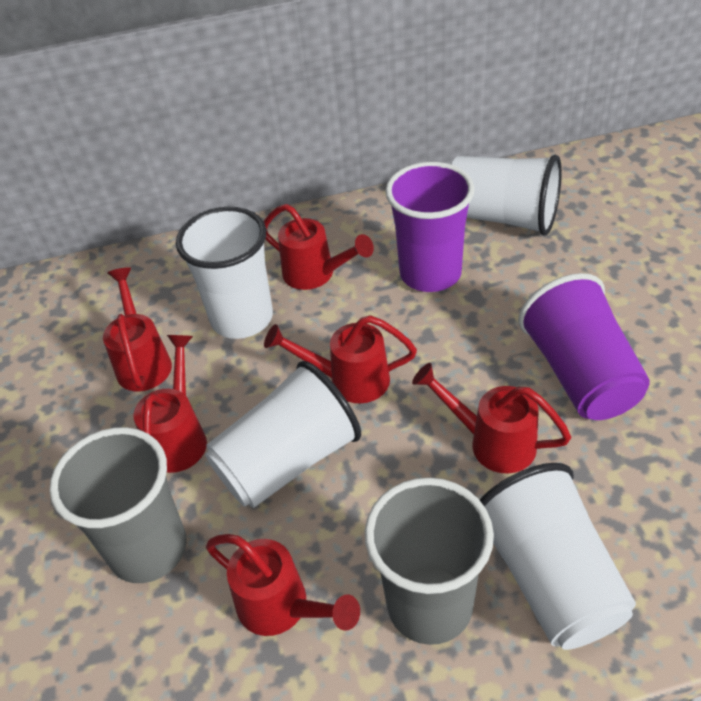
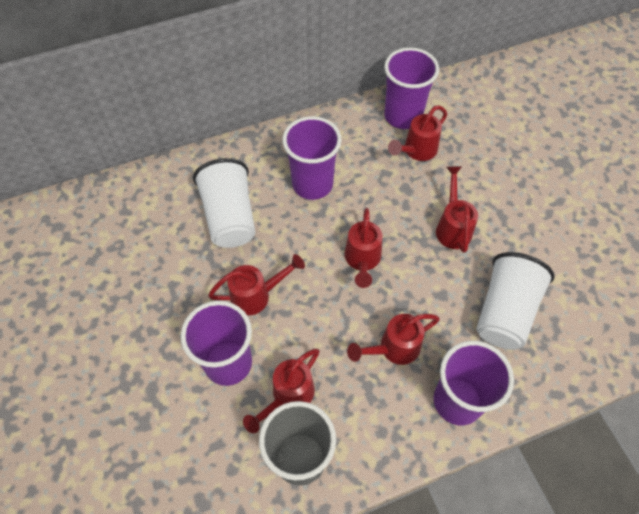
grey cup: 2 -> 1
purple cup: 2 -> 4
white cup: 4 -> 2

